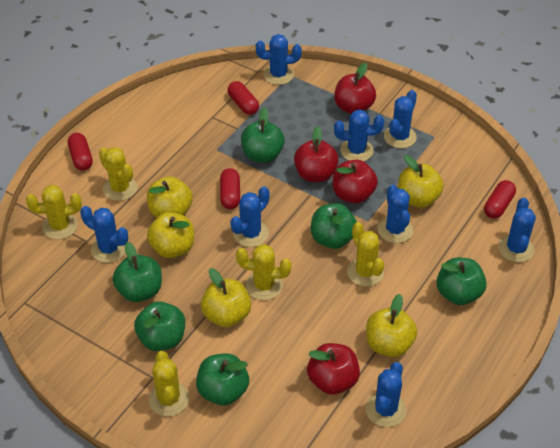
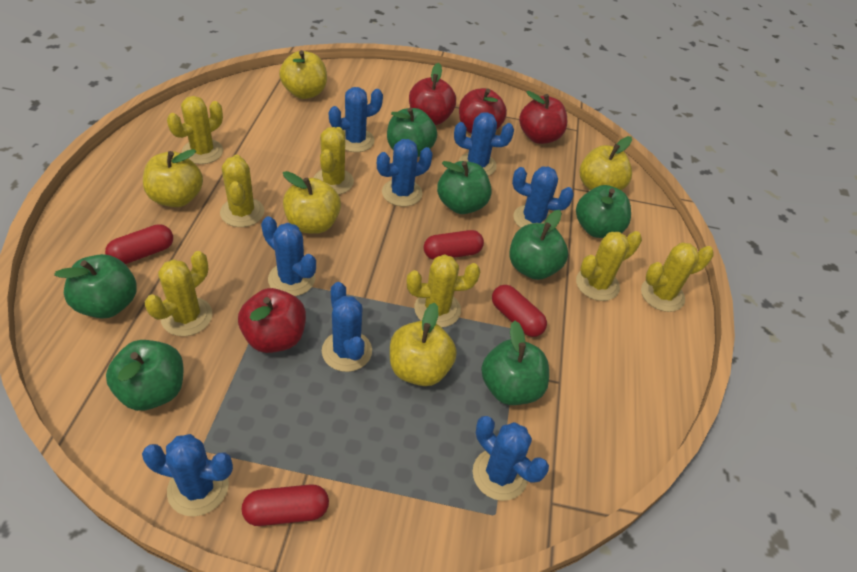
green apple: 6 -> 7
yellow cactus: 5 -> 7

